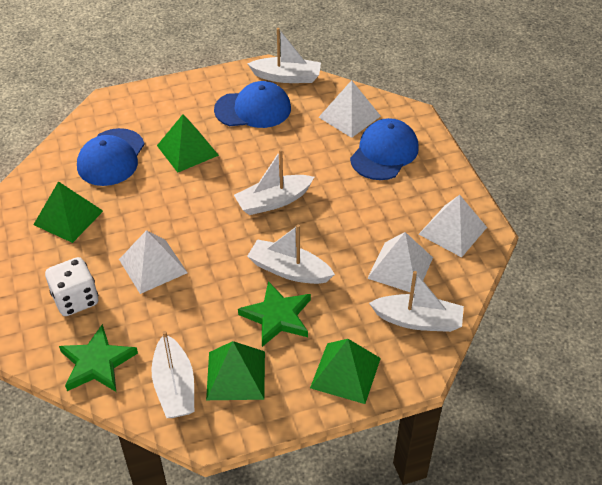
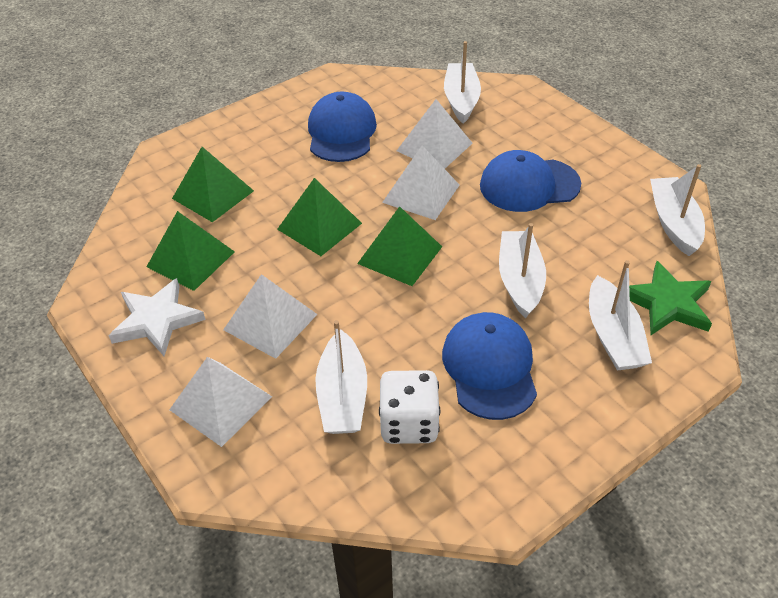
green star: 2 -> 1
white star: 0 -> 1

